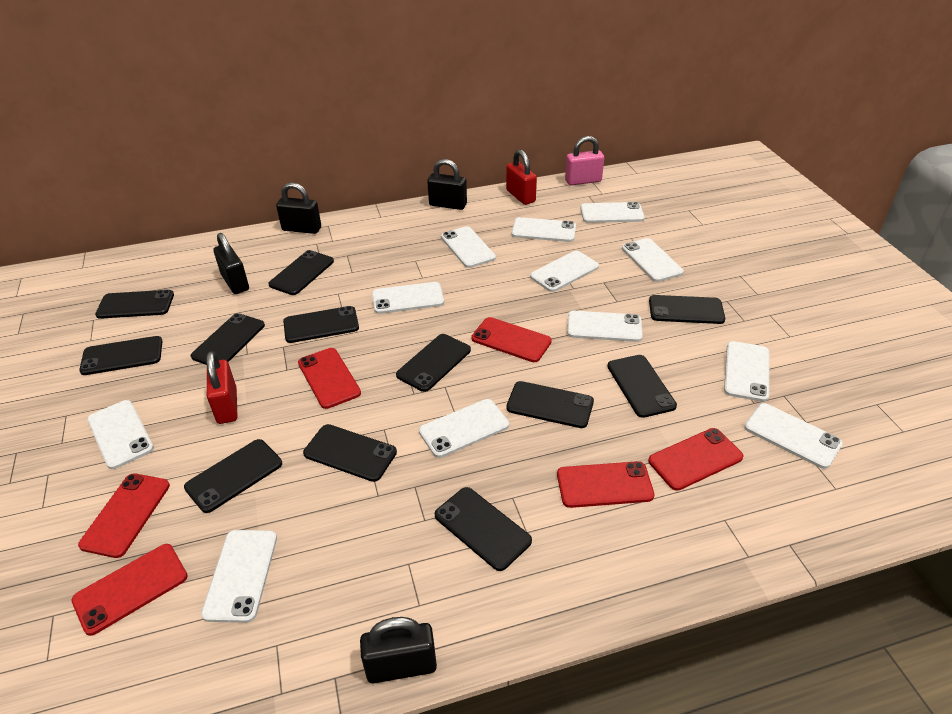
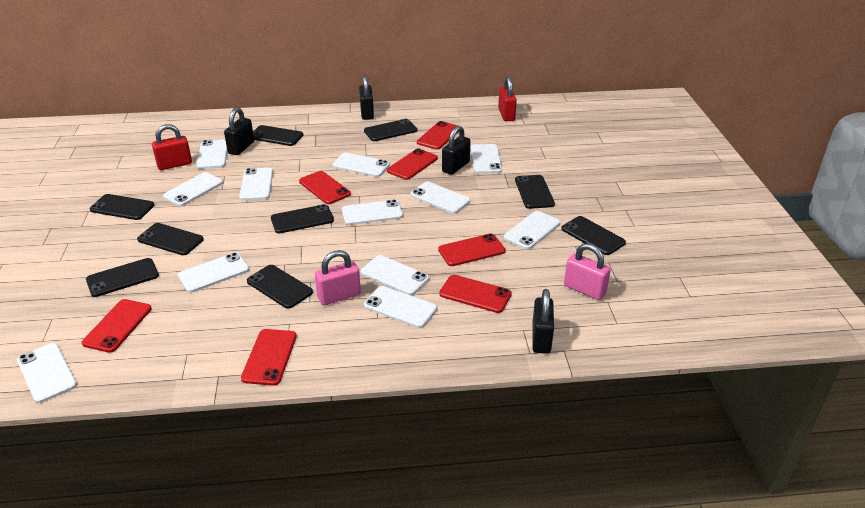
black phone: 12 -> 9
pink padlock: 1 -> 2
red phone: 6 -> 7

